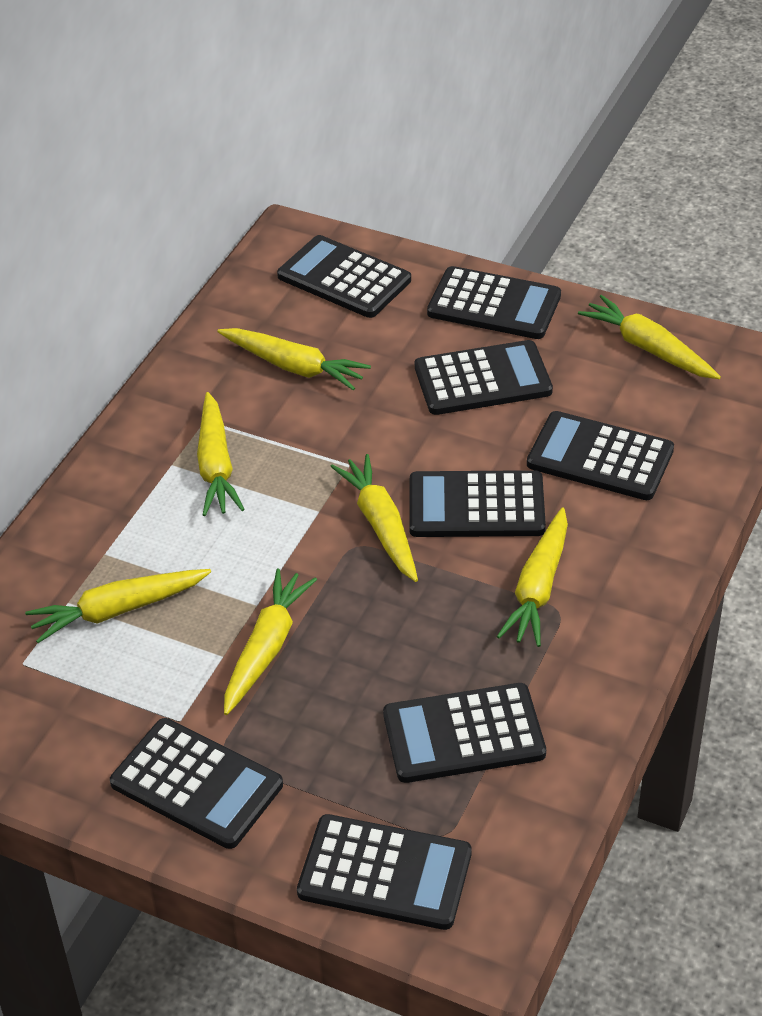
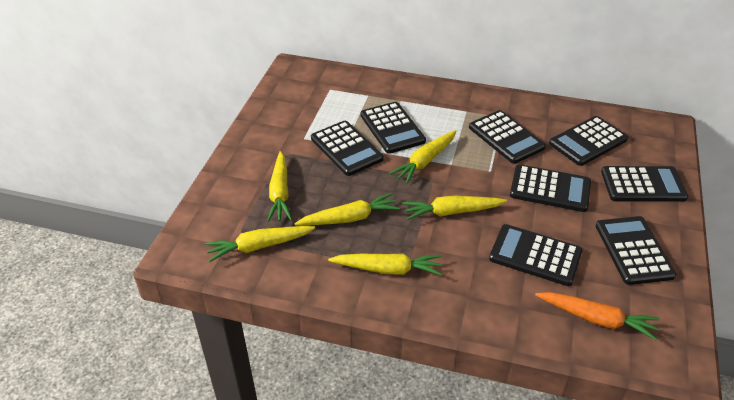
orange carrot: 0 -> 1
yellow carrot: 7 -> 6

